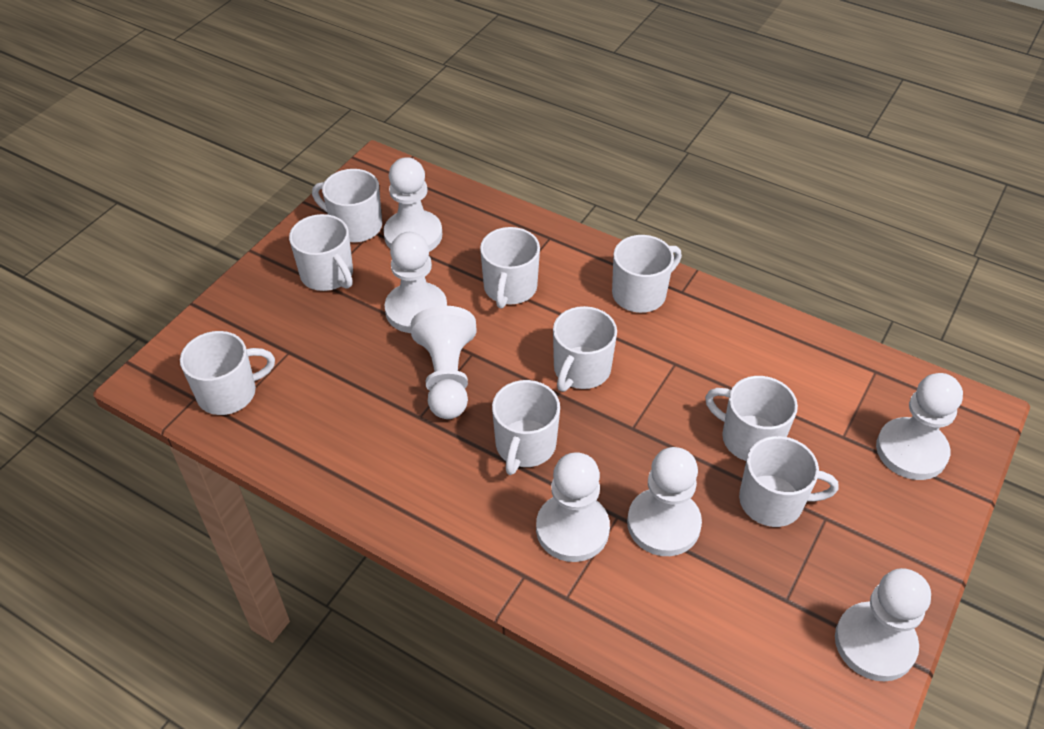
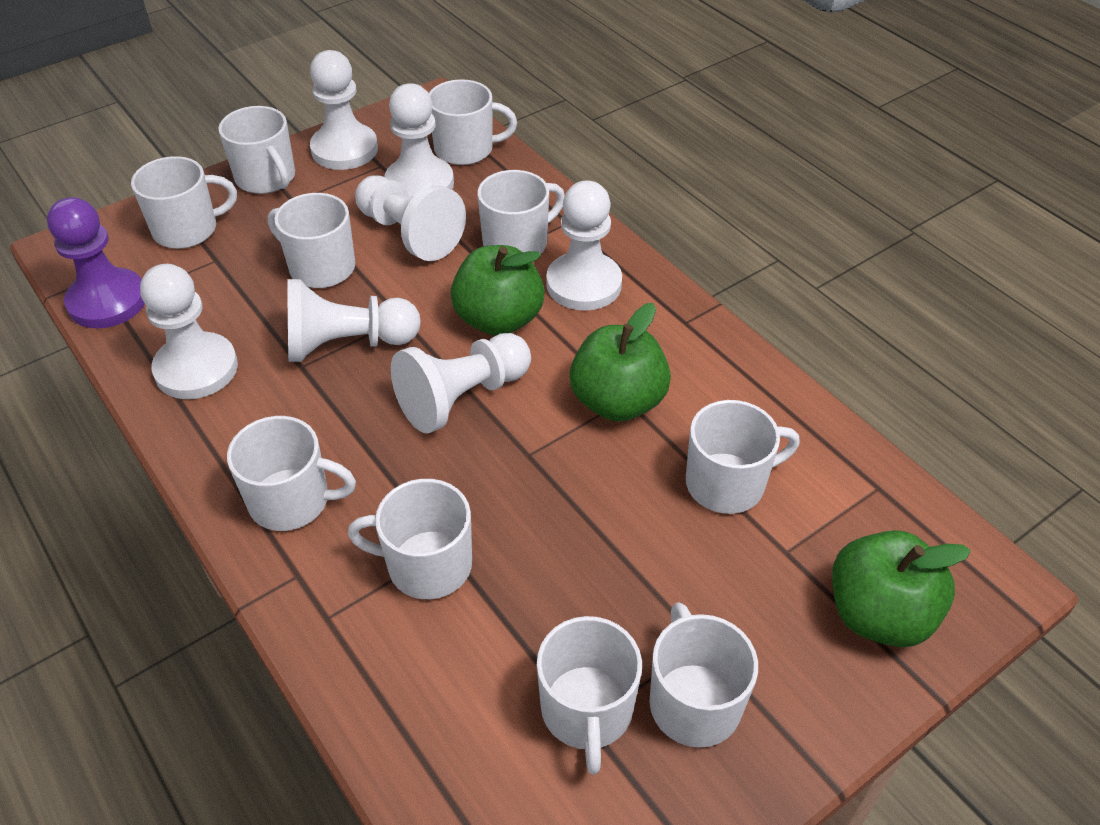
green apple: 0 -> 3
purple pawn: 0 -> 1
white mug: 9 -> 10

